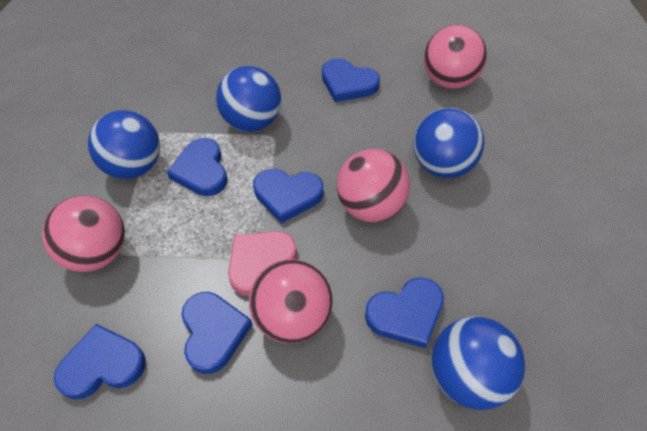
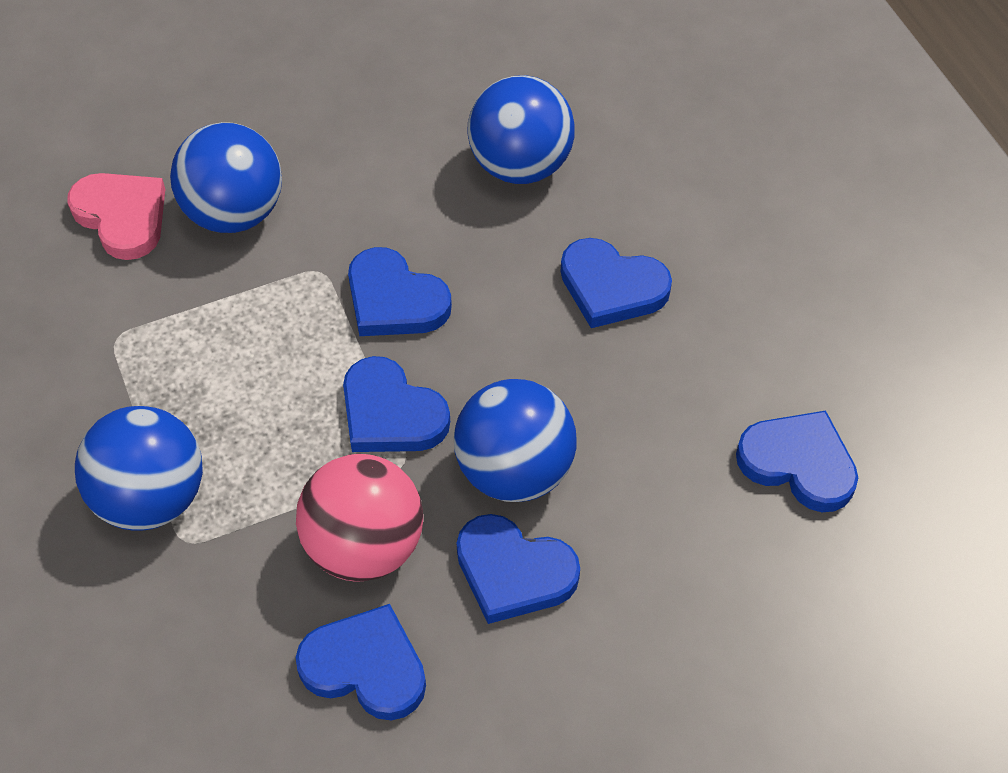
pink ball: 4 -> 1

